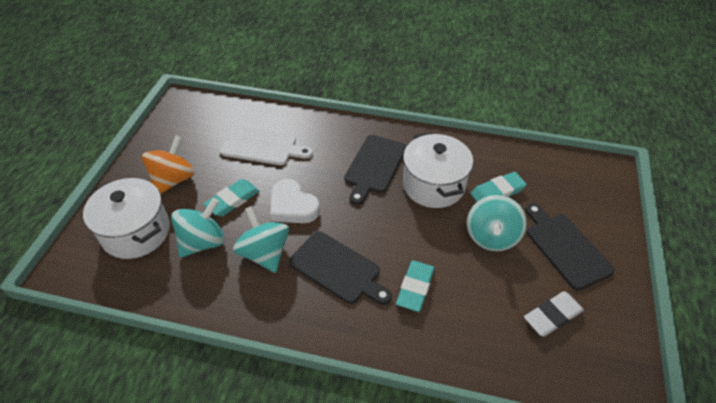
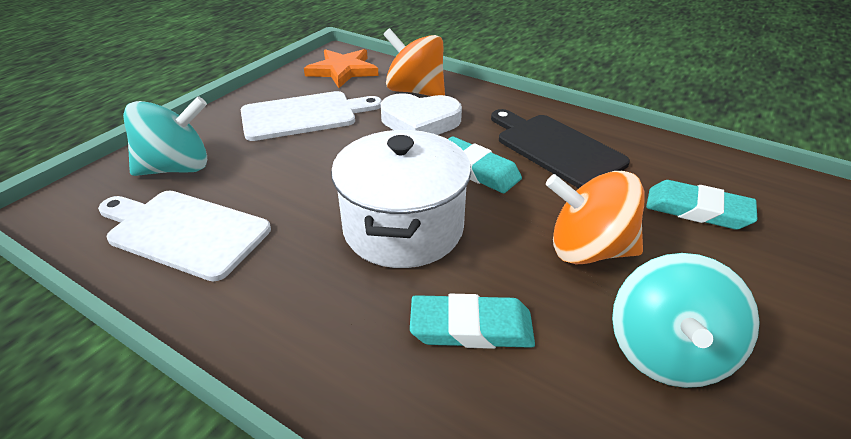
black cutting board: 3 -> 1
orange spinning top: 1 -> 2
orange star: 0 -> 1
turquoise spinning top: 3 -> 2
white cutting board: 1 -> 2
white eraser: 1 -> 0
white pot: 2 -> 1

